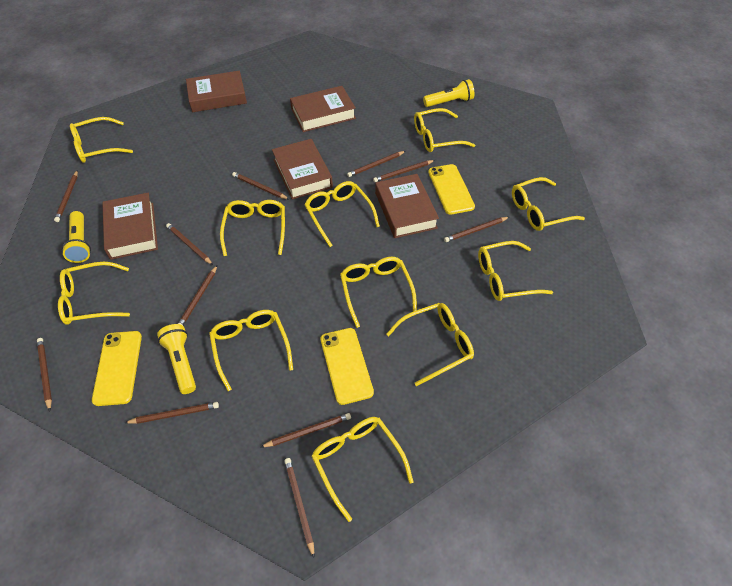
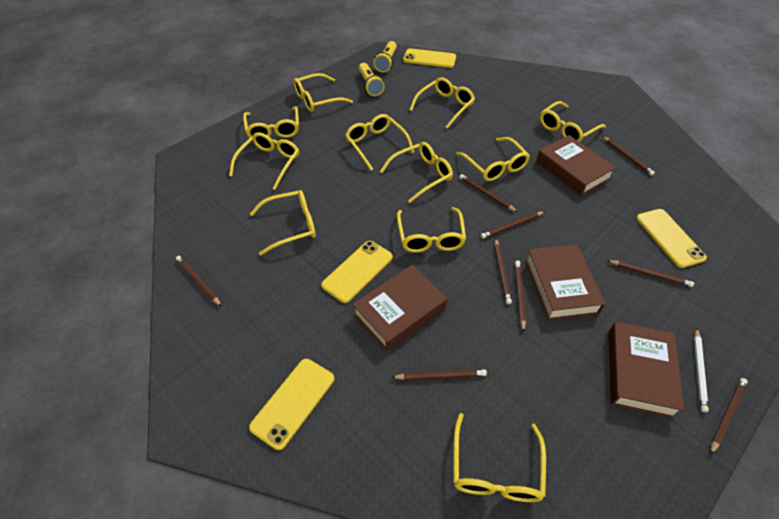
brown book: 5 -> 4
brown pencil: 11 -> 9
white pencil: 0 -> 1
yellow flashlight: 3 -> 2
yellow phone: 3 -> 4

